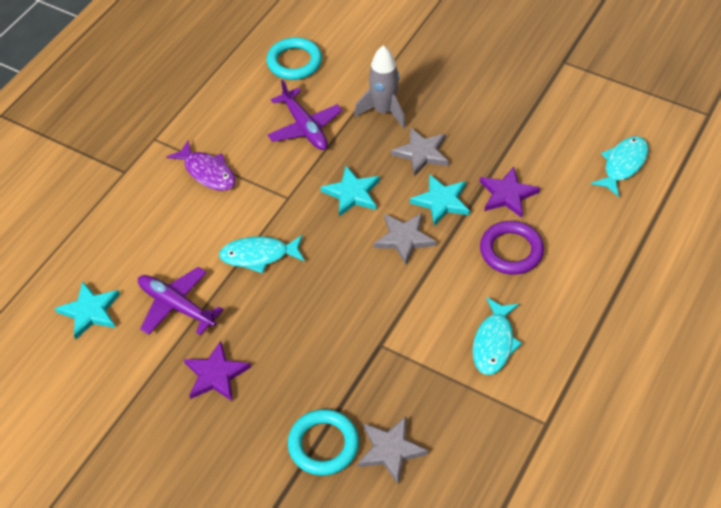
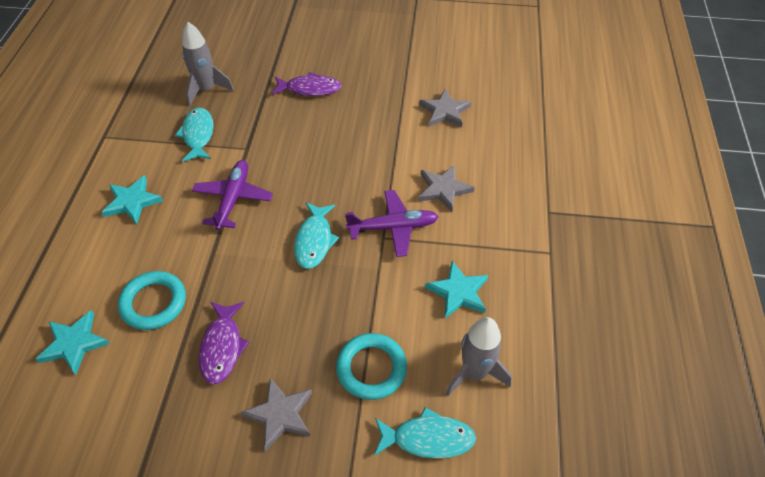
grey rocket: 1 -> 2
purple fish: 1 -> 2
purple ring: 1 -> 0
purple star: 2 -> 0

